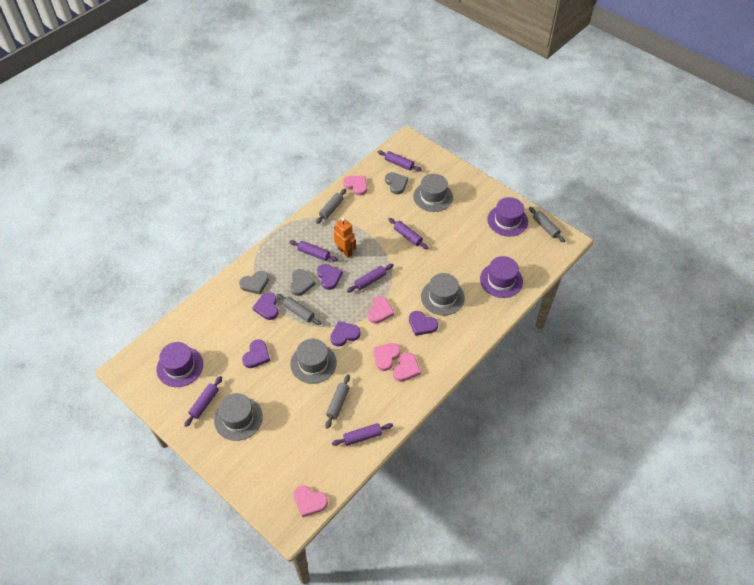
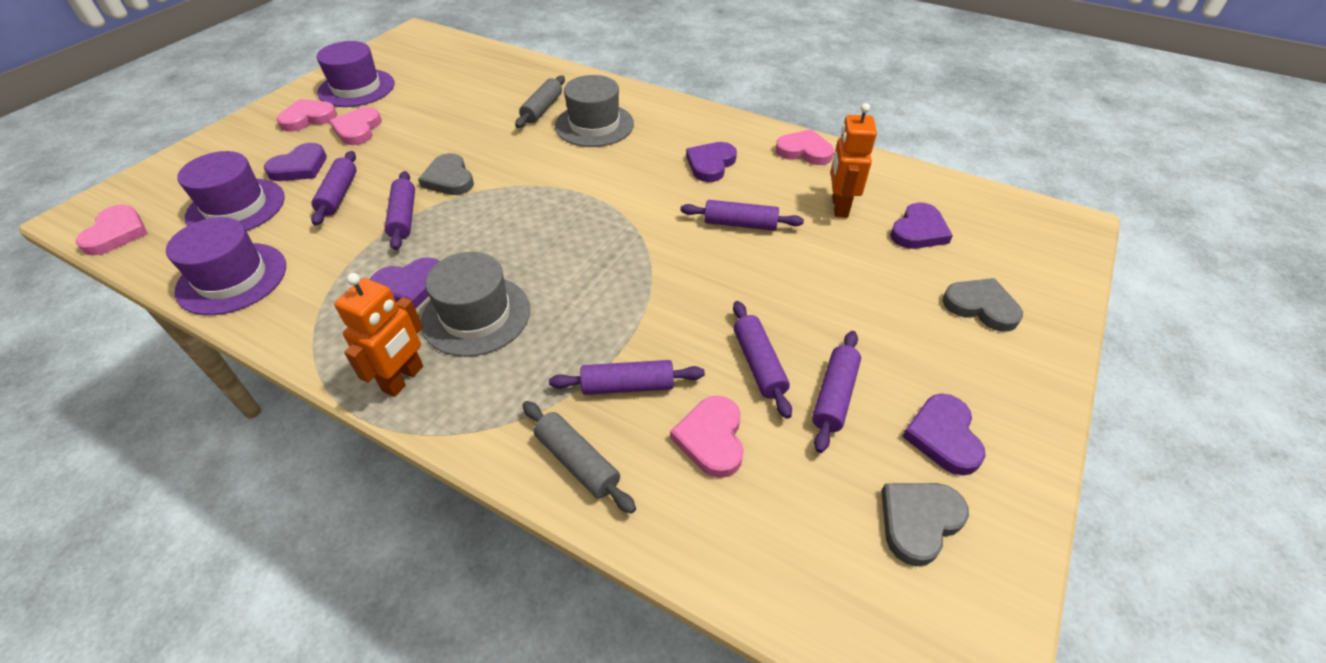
grey hat: 4 -> 2
grey rolling pin: 4 -> 2
orange robot: 1 -> 2

